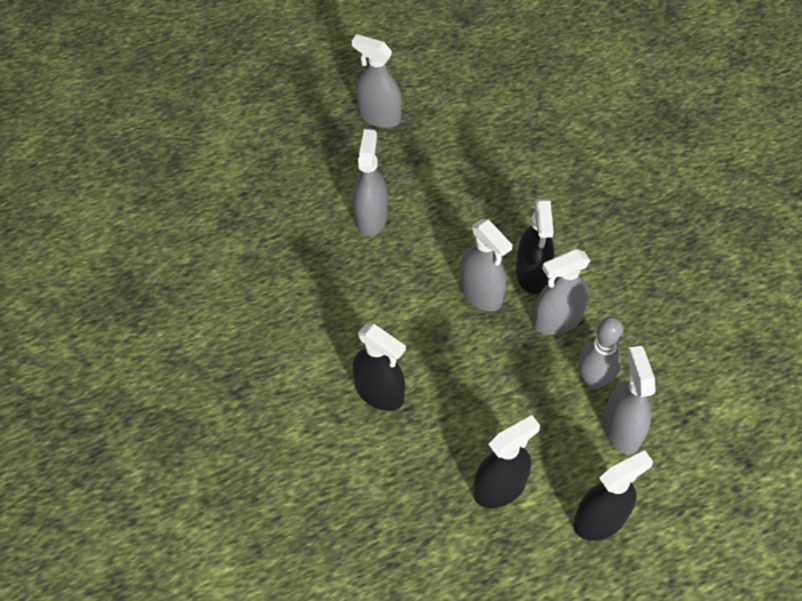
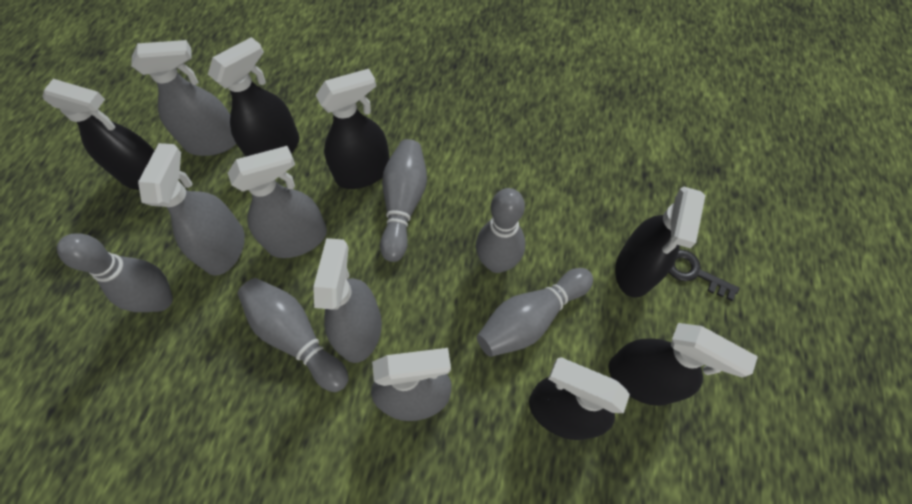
black key: 0 -> 1
black spray bottle: 4 -> 6
grey bowling pin: 1 -> 5

